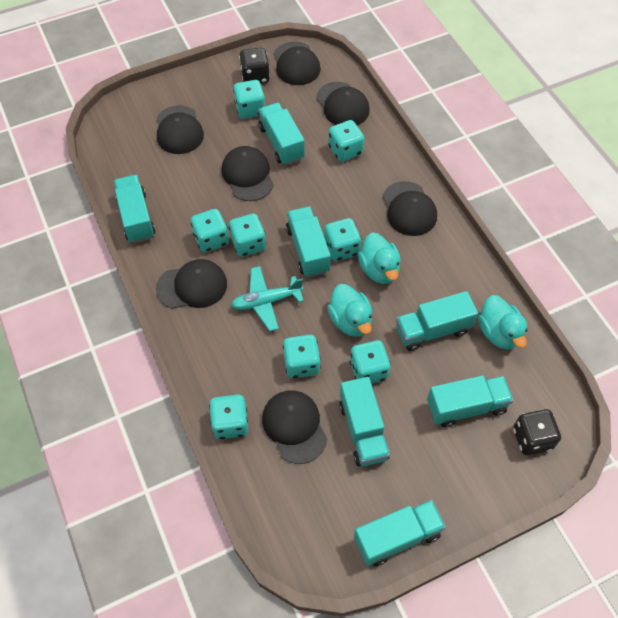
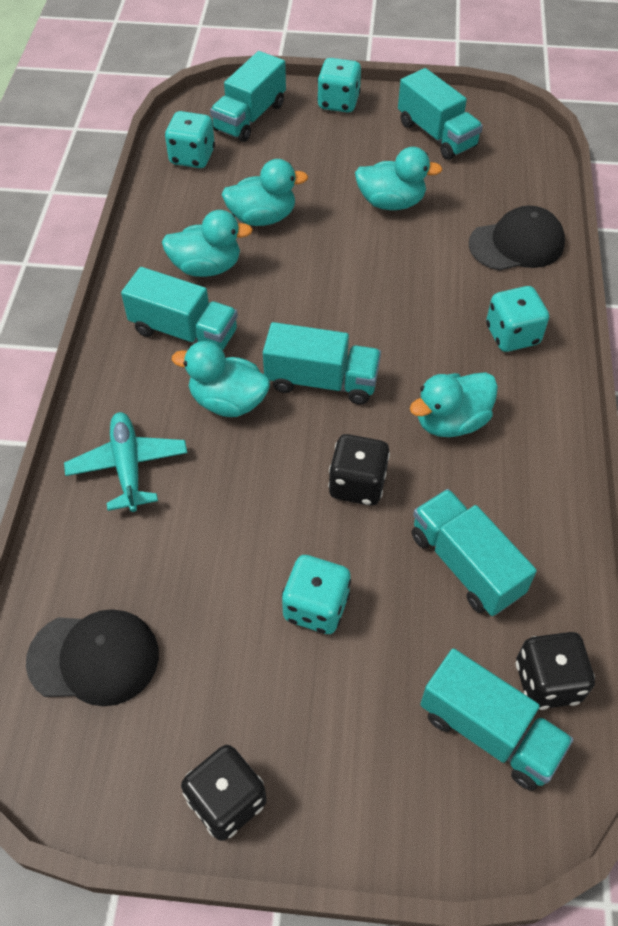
black cap: 7 -> 2
black dice: 2 -> 3
turquoise dice: 8 -> 4
turquoise duck: 3 -> 5
turquoise truck: 7 -> 6

